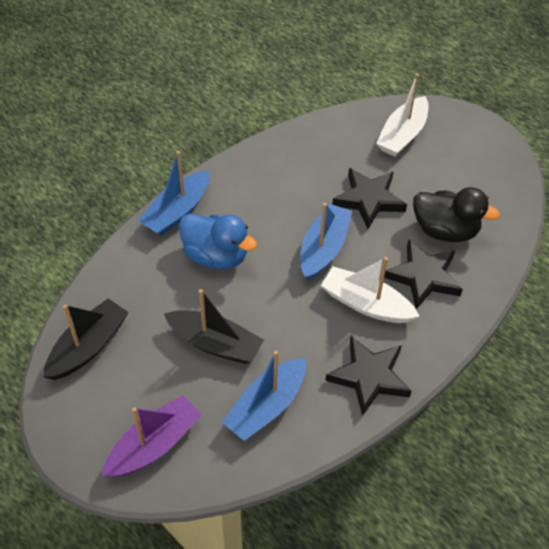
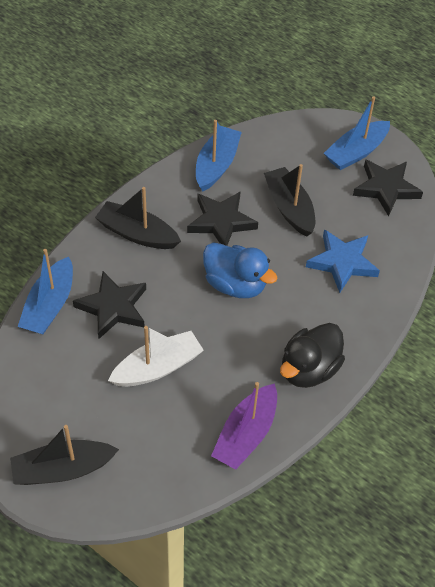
black boat: 2 -> 3
blue star: 0 -> 1
white boat: 2 -> 1

